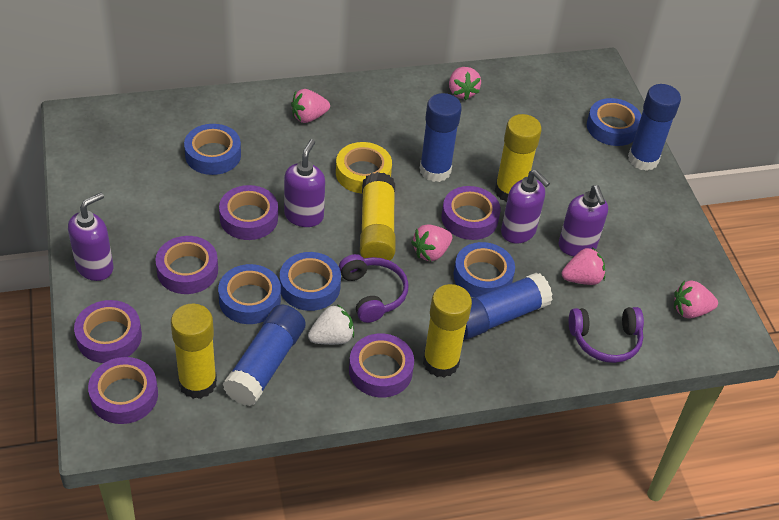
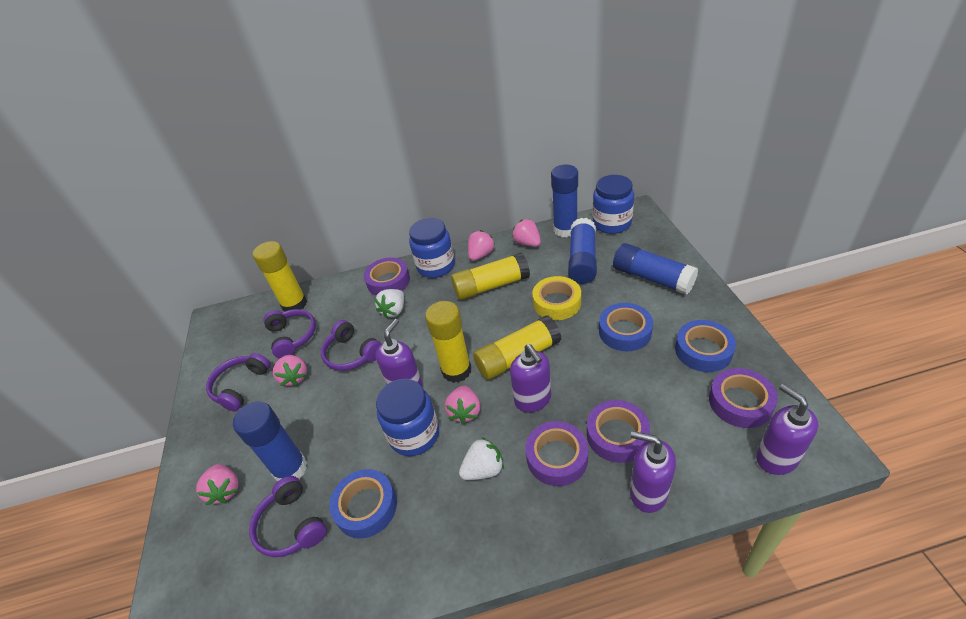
blue jar: 0 -> 3
blue tape: 5 -> 3
purple headphones: 2 -> 4
purple tape: 6 -> 4
white strawberry: 1 -> 2

